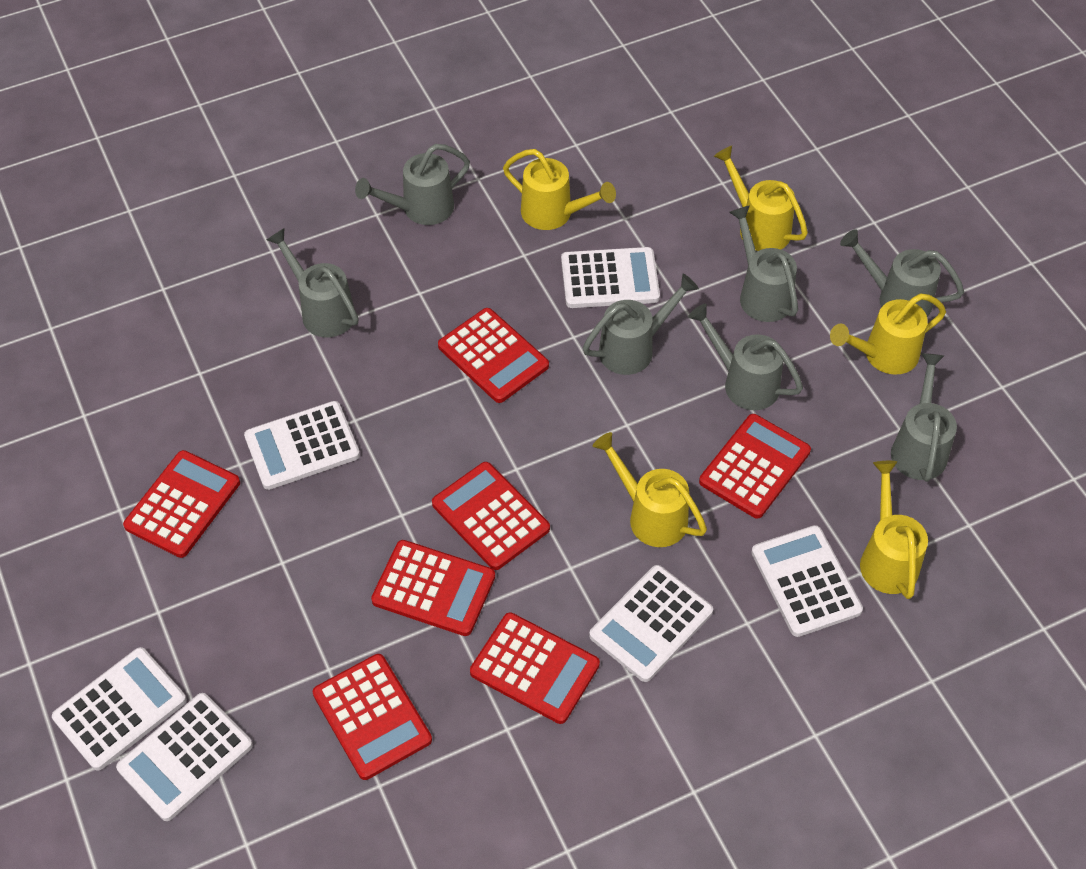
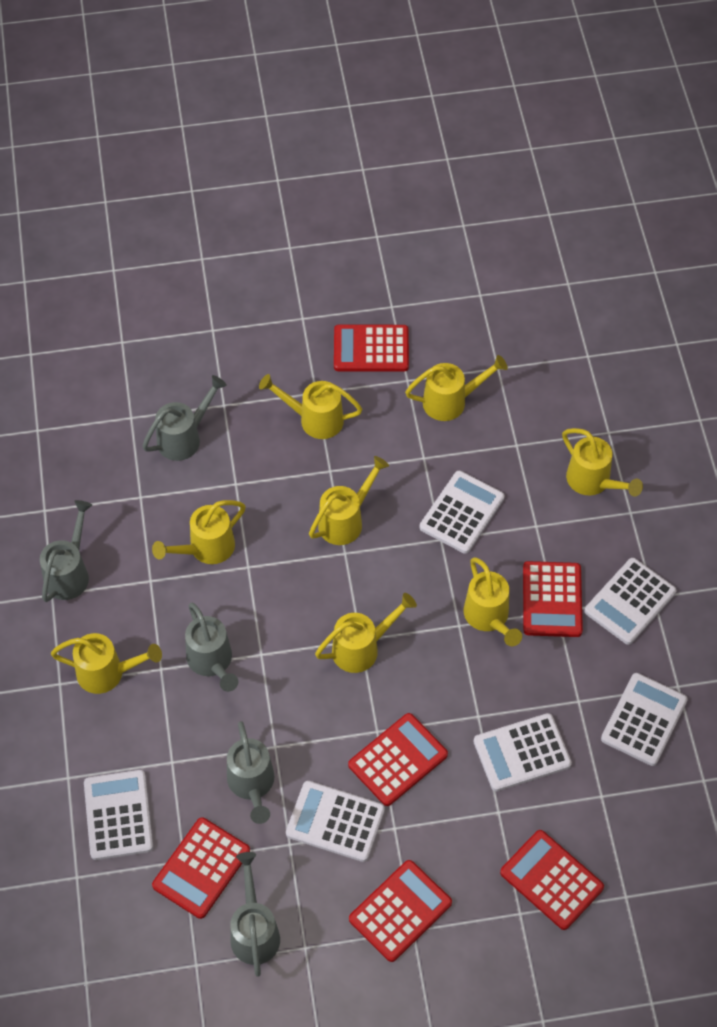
grey watering can: 7 -> 5
red calculator: 7 -> 6
yellow watering can: 5 -> 8

